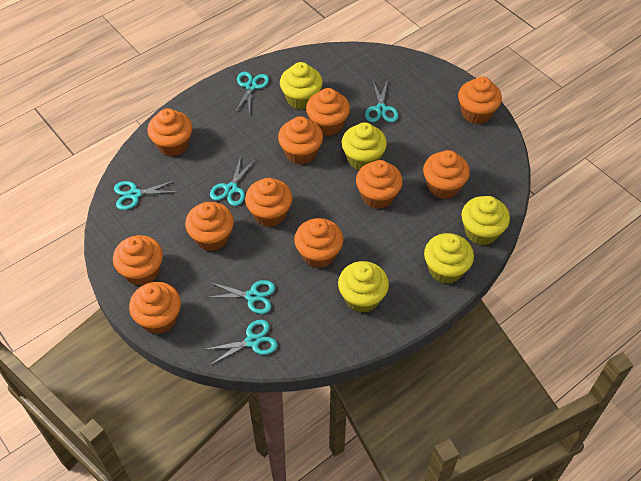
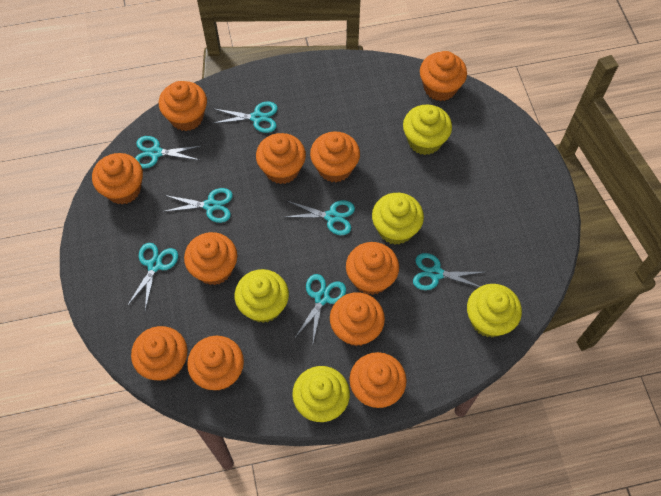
turquoise scissors: 6 -> 7

